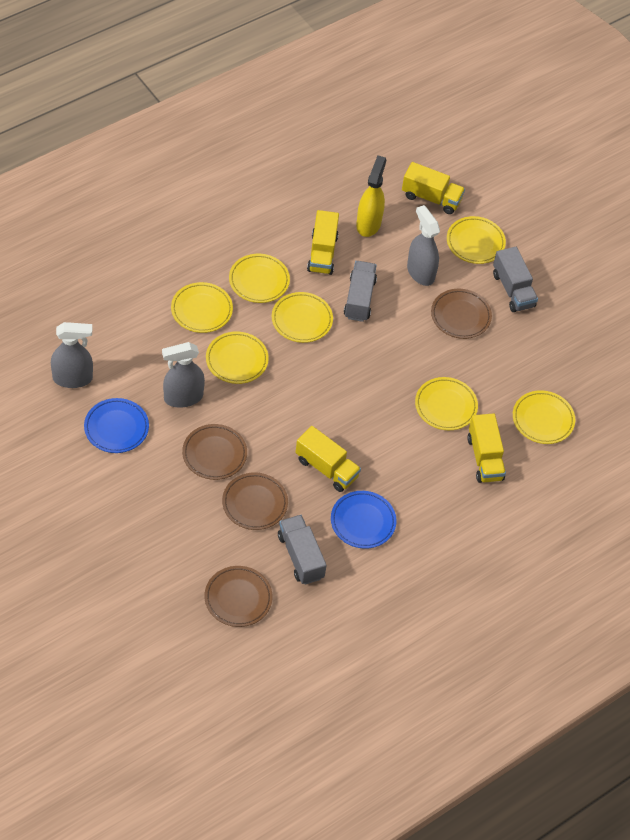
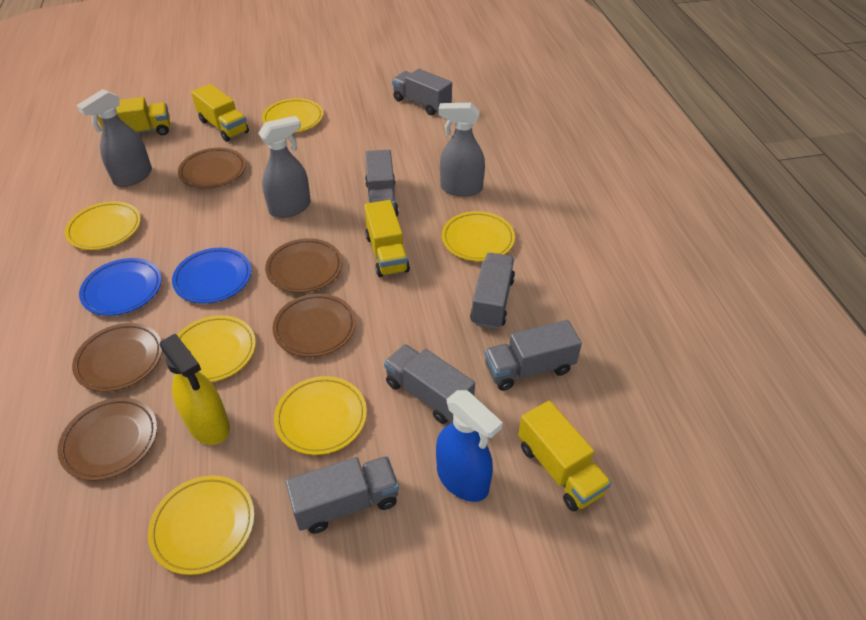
blue spray bottle: 0 -> 1
brown plate: 4 -> 5
grey truck: 3 -> 6
yellow plate: 7 -> 6

